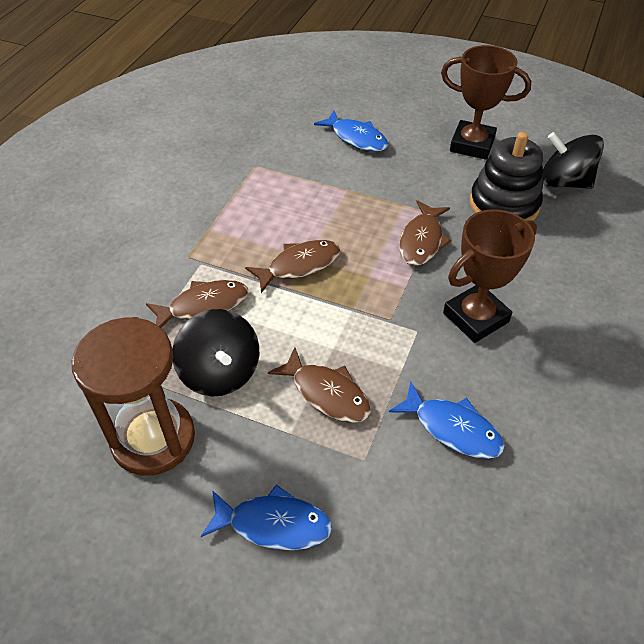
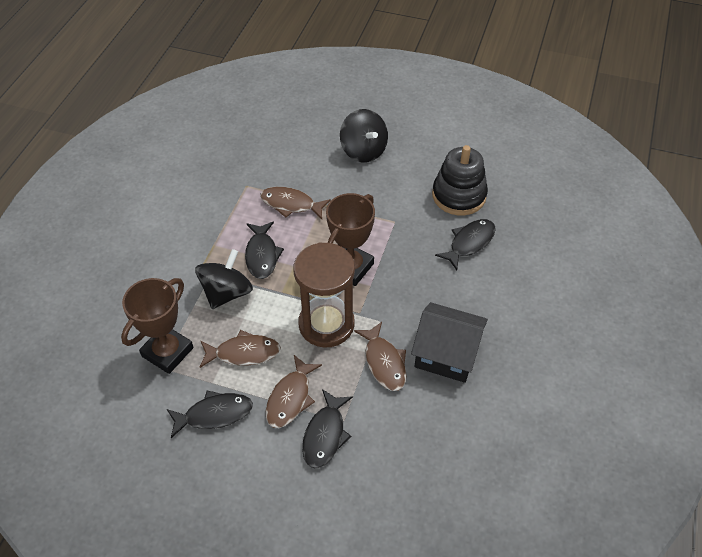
black fish: 0 -> 4
black house: 0 -> 1
blue fish: 3 -> 0

